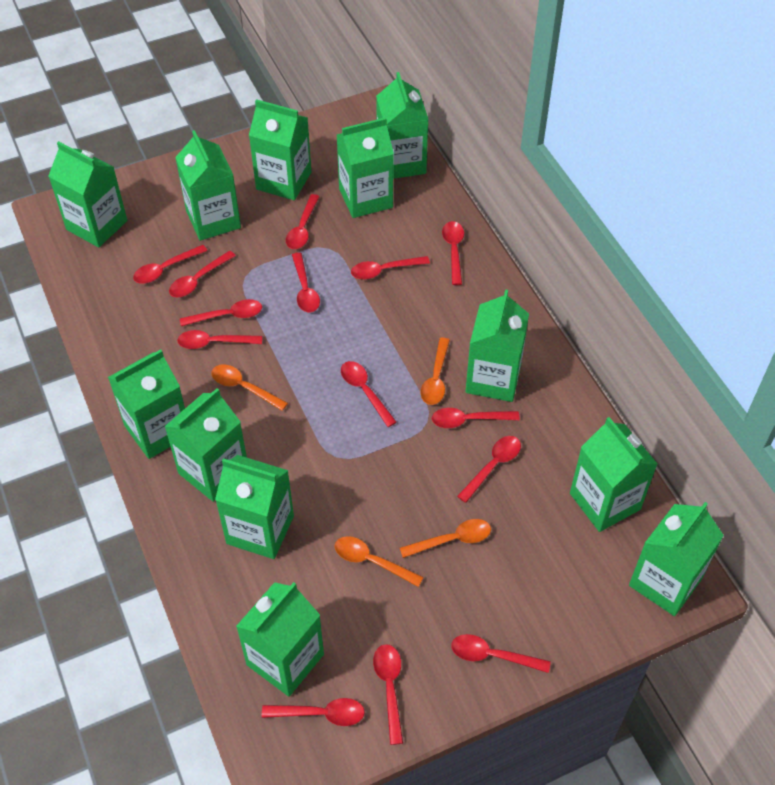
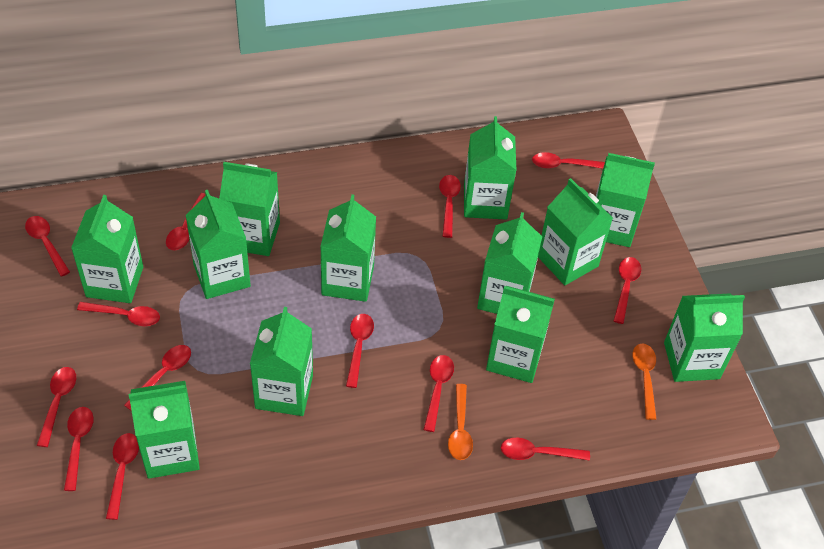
orange spoon: 4 -> 2
red spoon: 14 -> 13

